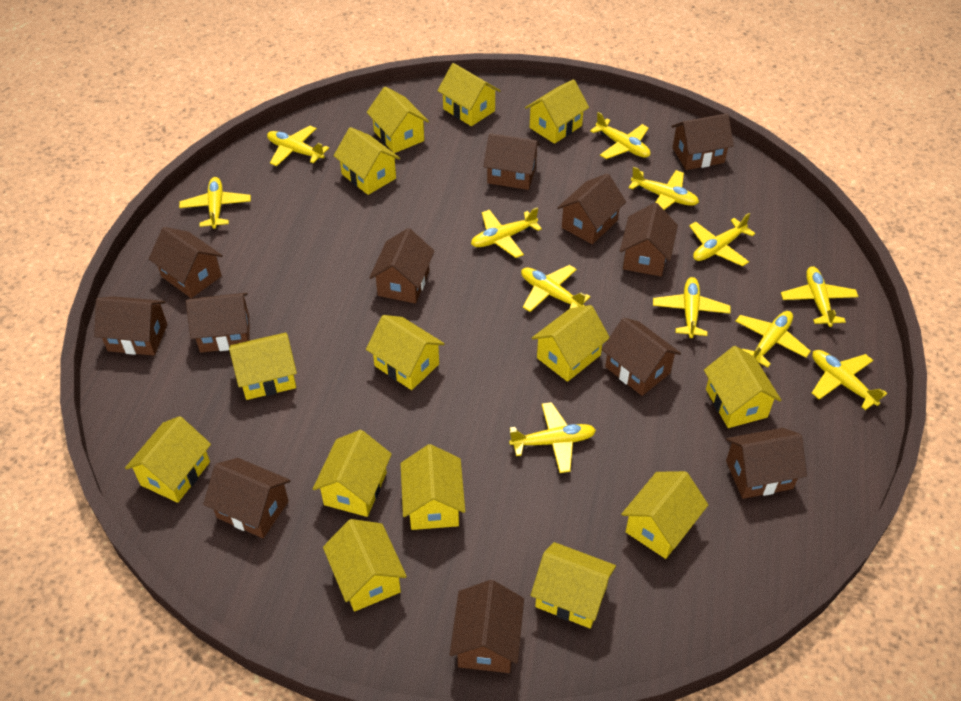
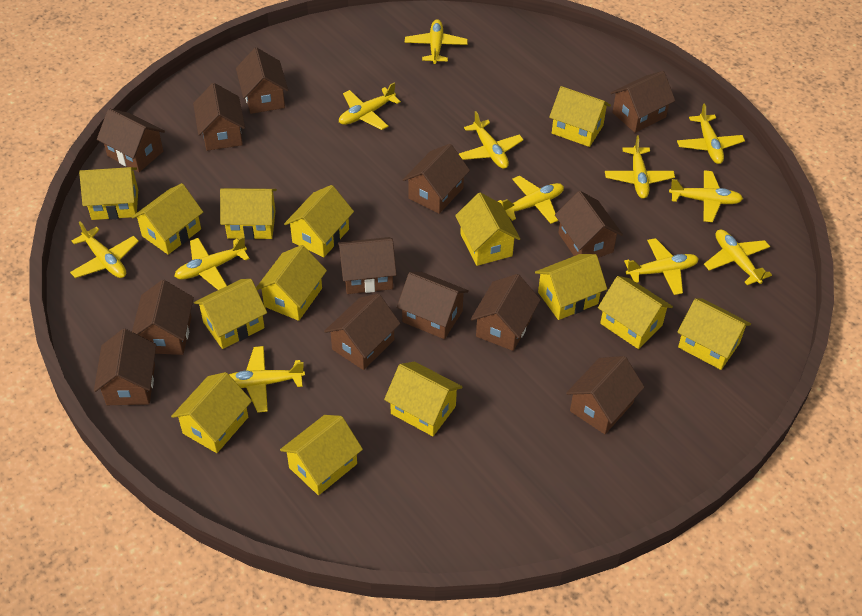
brown house: 12 -> 13

